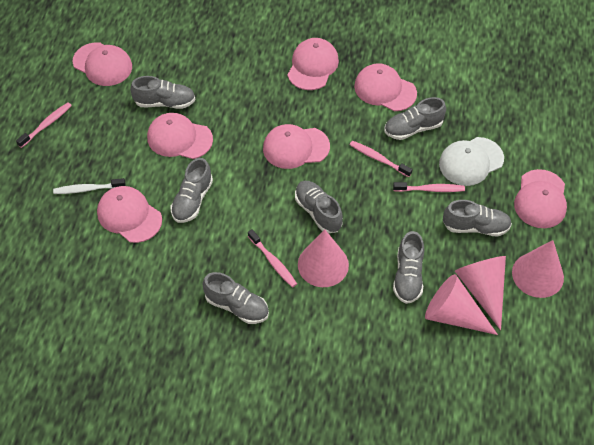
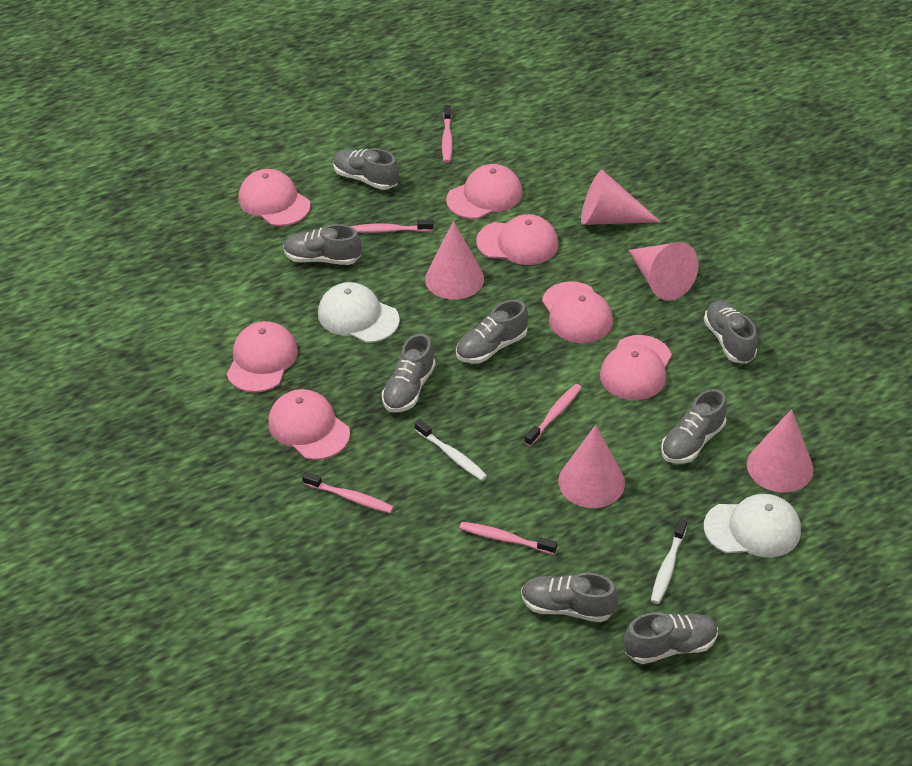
grey shoe: 7 -> 8
pink cone: 4 -> 5
pink toothbrush: 4 -> 5
white cap: 1 -> 2
white toothbrush: 1 -> 2

